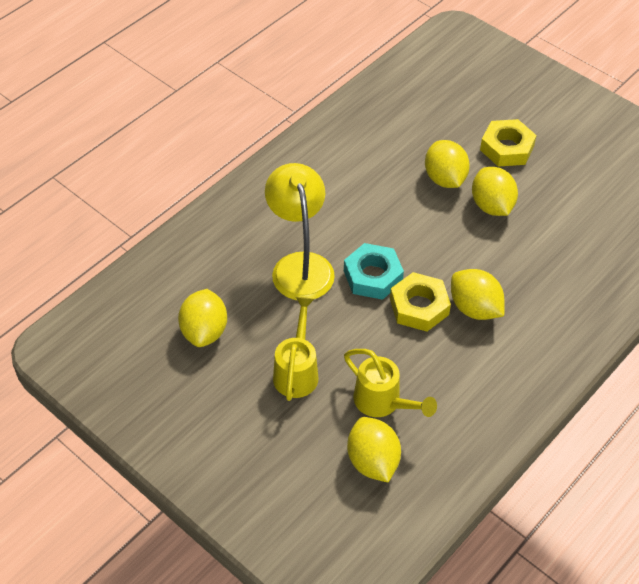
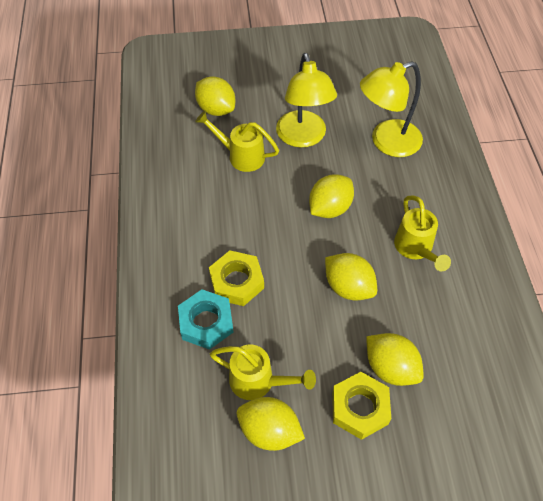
yellow lamp: 1 -> 2
yellow watering can: 2 -> 3

